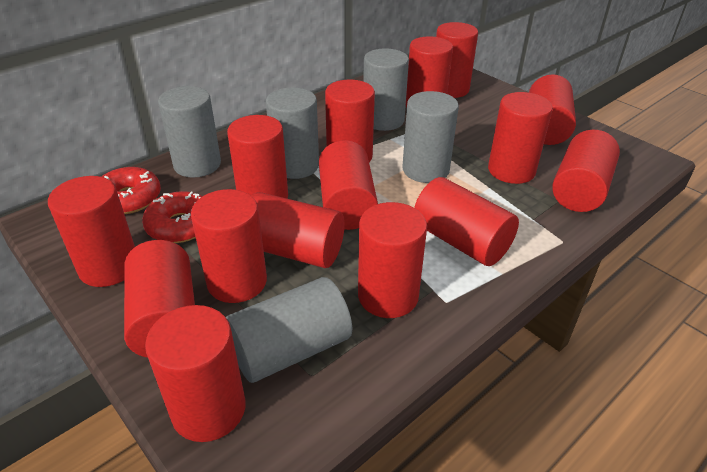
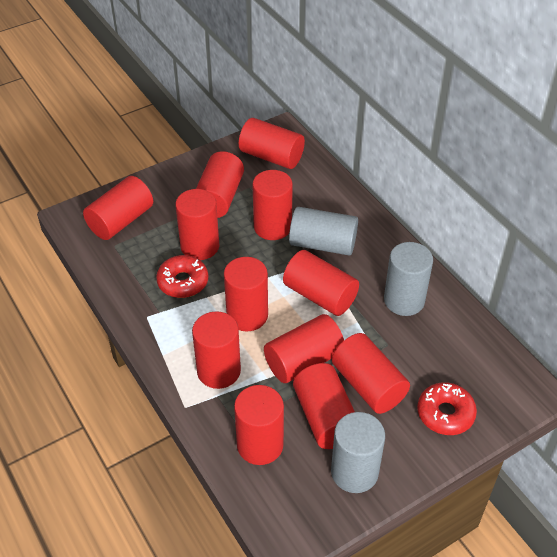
grey cylinder: 5 -> 3
red cylinder: 15 -> 12

